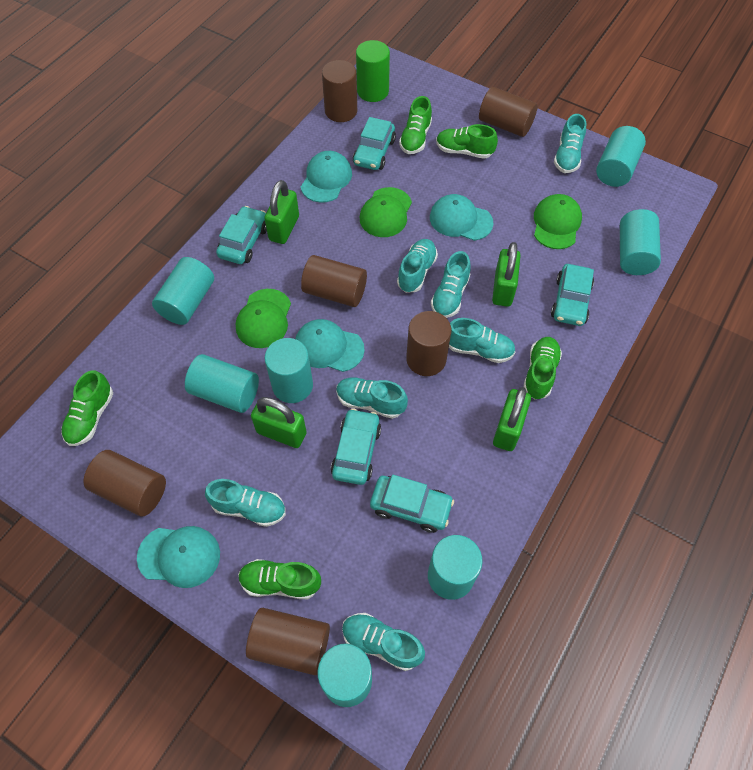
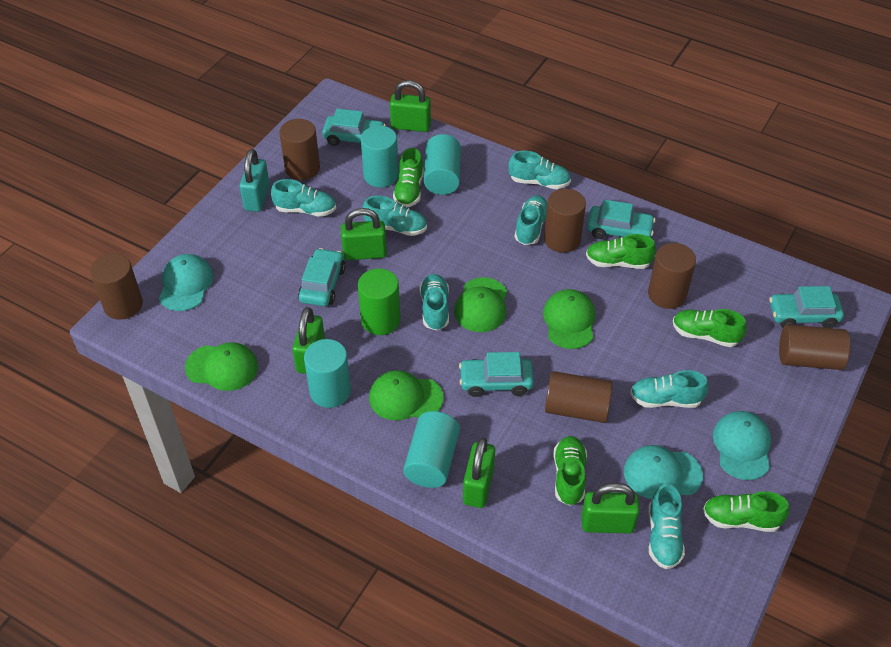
green cap: 3 -> 4
green padlock: 4 -> 5
turquoise cap: 4 -> 3
turquoise cylinder: 7 -> 4
turquoise padlock: 0 -> 1

